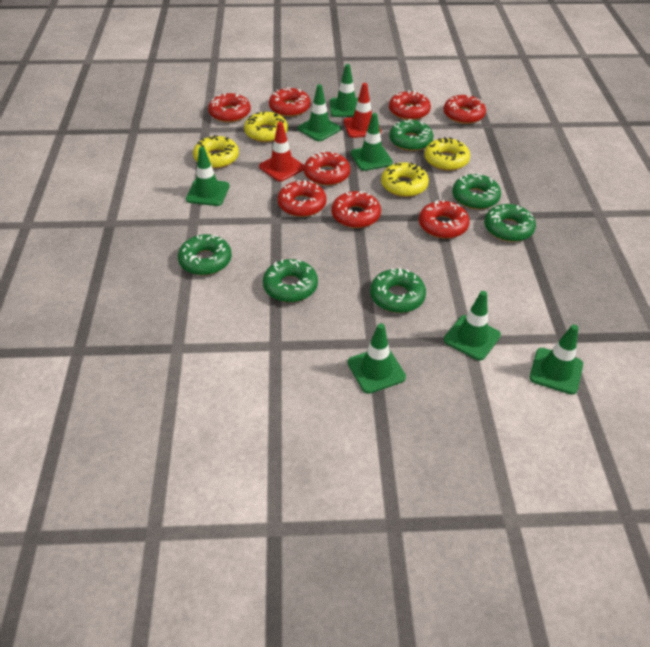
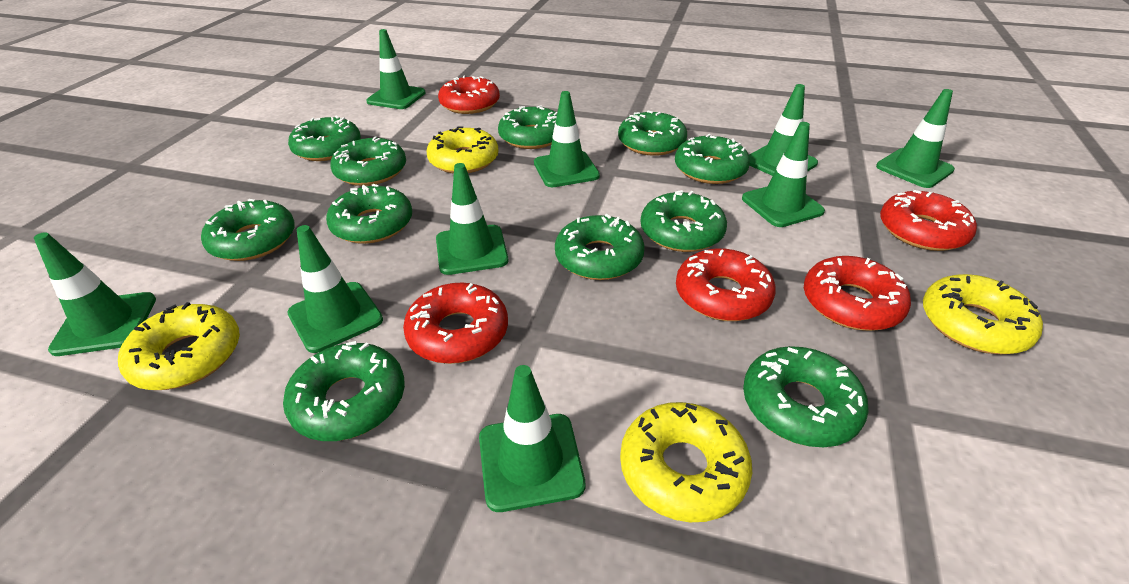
green donut: 6 -> 11
green traffic cone: 7 -> 9
red donut: 8 -> 5
red traffic cone: 2 -> 0

